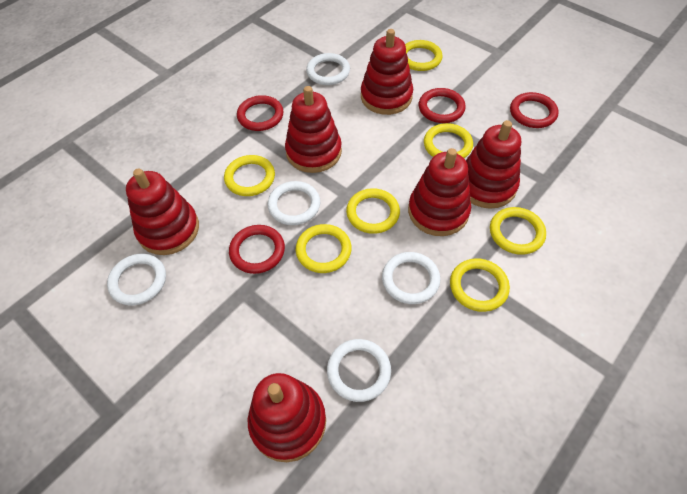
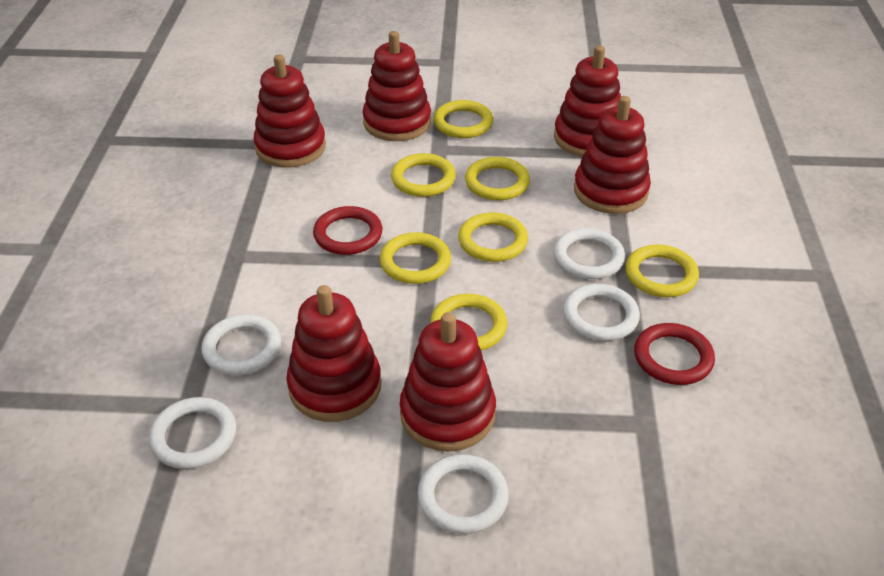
red ring: 4 -> 2

